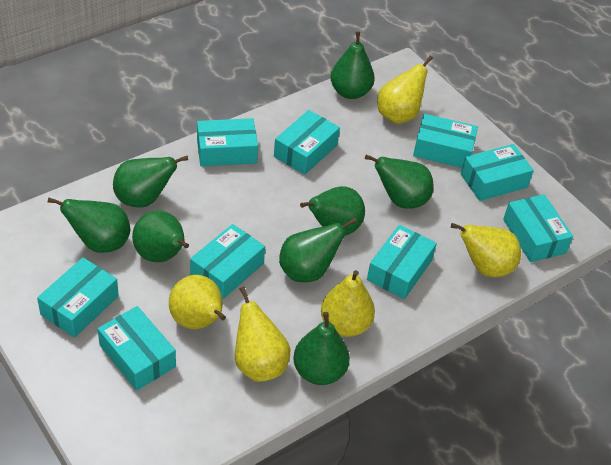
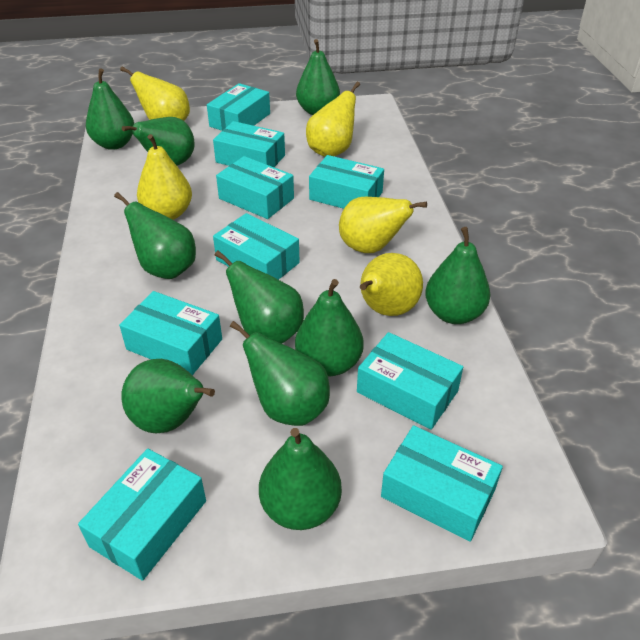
green pear: 8 -> 10

